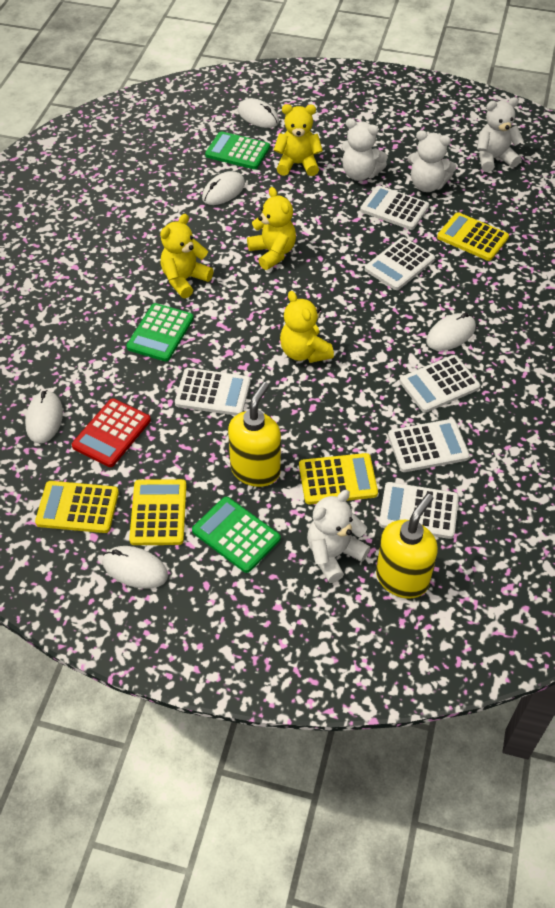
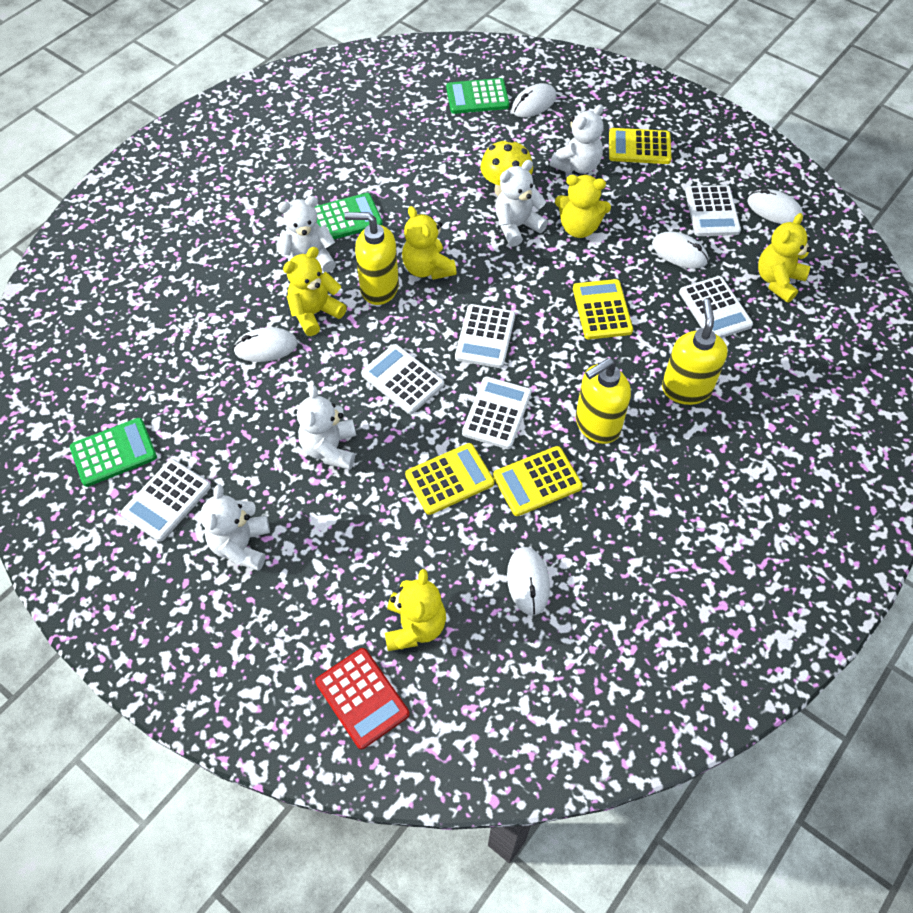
white teddy bear: 4 -> 5
yellow mushroom: 0 -> 1
yellow soap dispenser: 2 -> 3
yellow teddy bear: 4 -> 5

